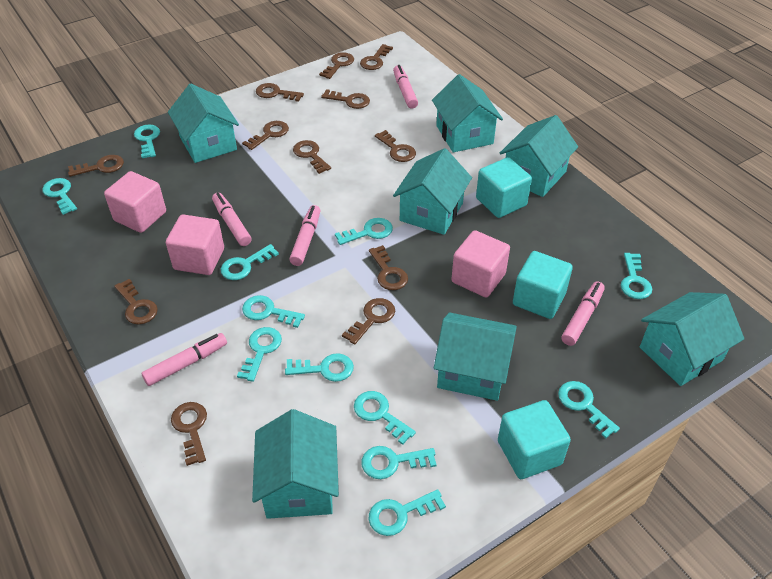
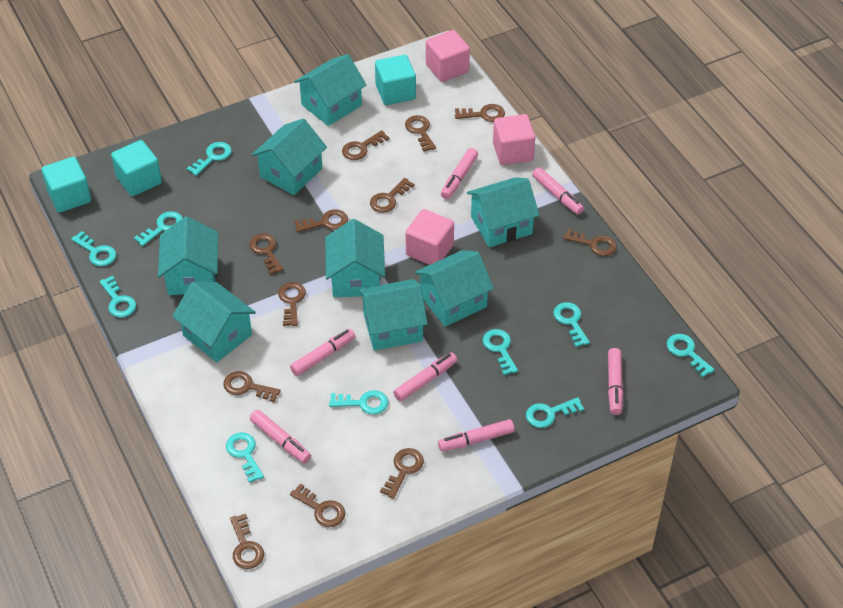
pink marker: 5 -> 7
turquoise house: 7 -> 8
turquoise key: 12 -> 10

